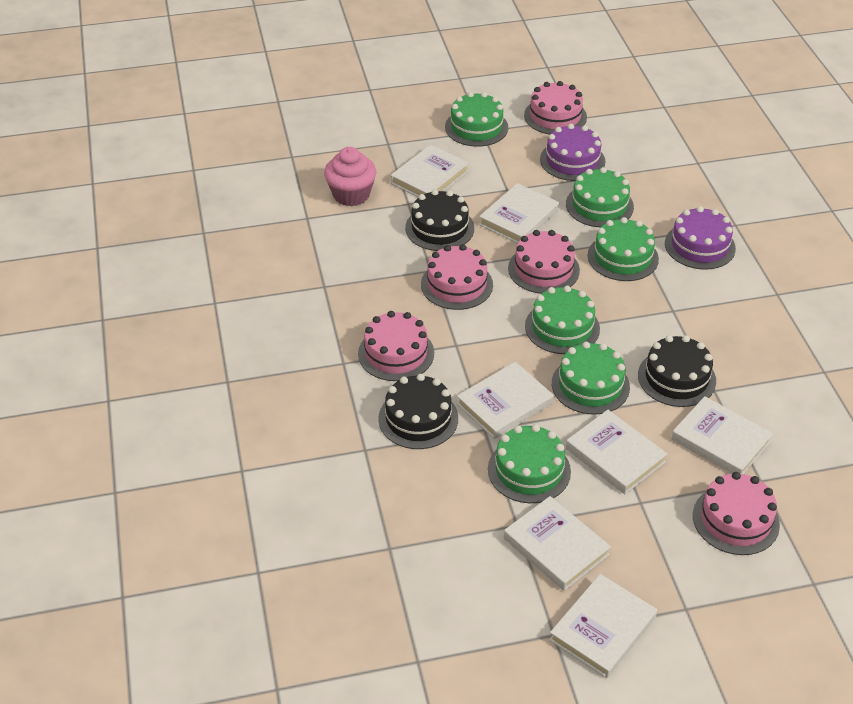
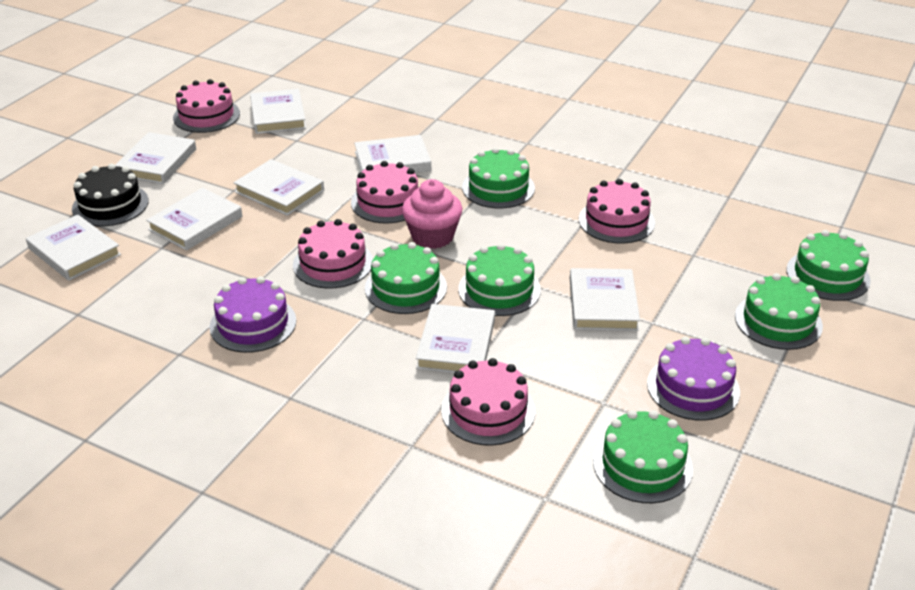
black cake: 3 -> 1
white book: 7 -> 8

